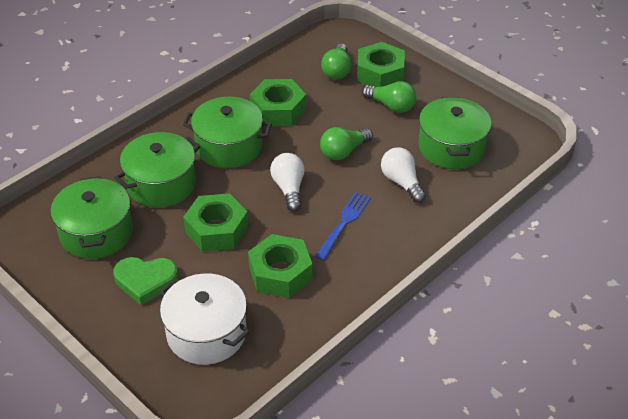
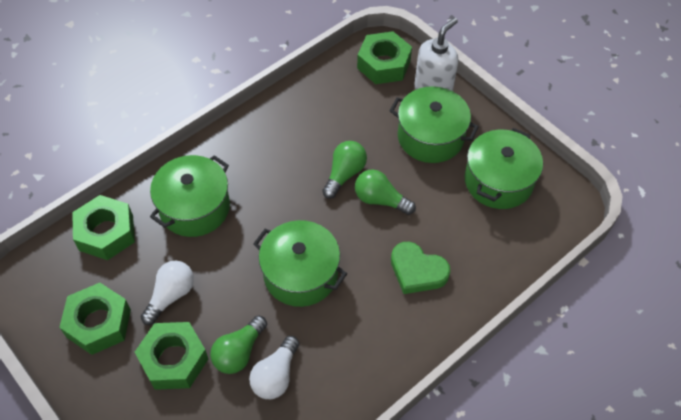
blue fork: 1 -> 0
white pot: 1 -> 0
white soap dispenser: 0 -> 1

